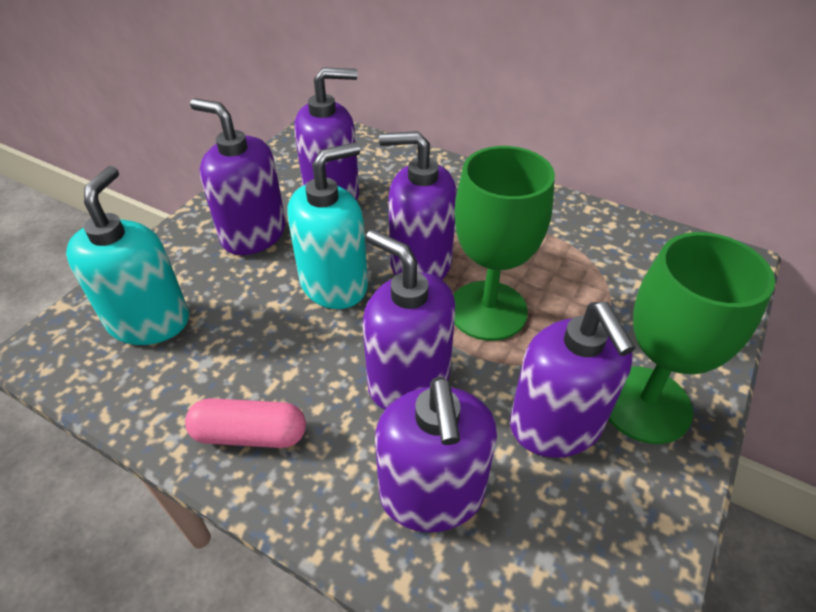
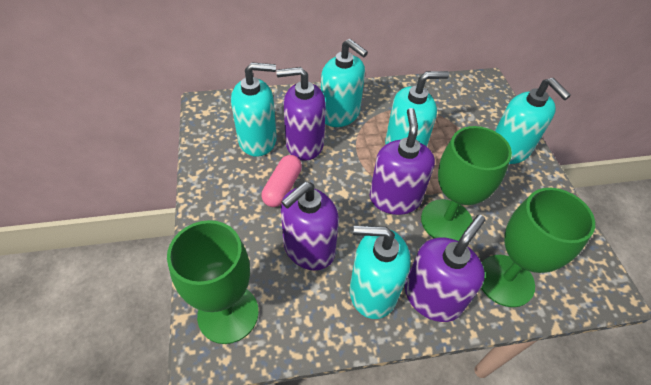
green goblet: 2 -> 3
purple soap dispenser: 6 -> 4
turquoise soap dispenser: 2 -> 5

